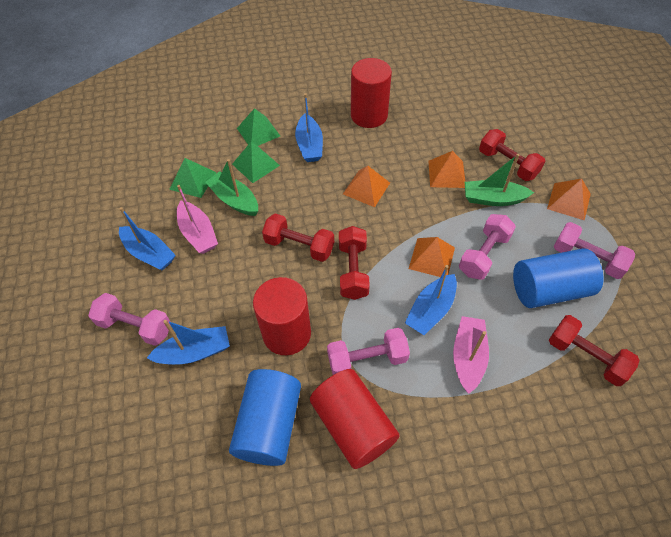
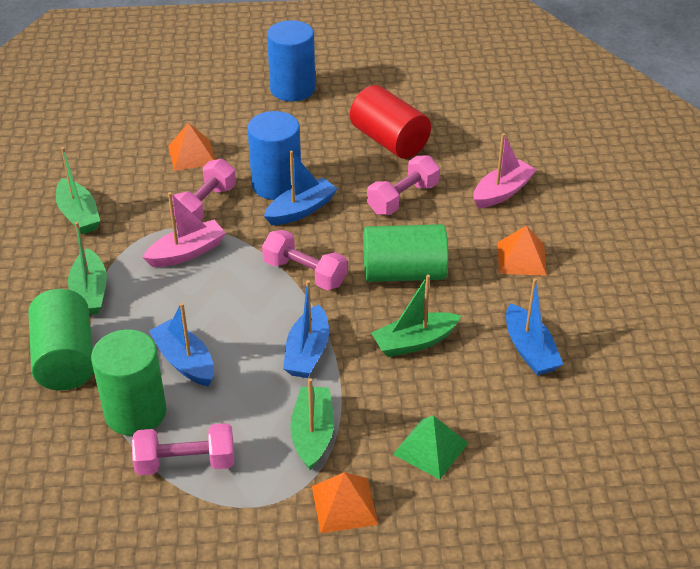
green boat: 2 -> 4
green cylinder: 0 -> 3
green pyramid: 3 -> 1
orange pyramid: 4 -> 3
red cylinder: 3 -> 1
red dumbbell: 4 -> 0

